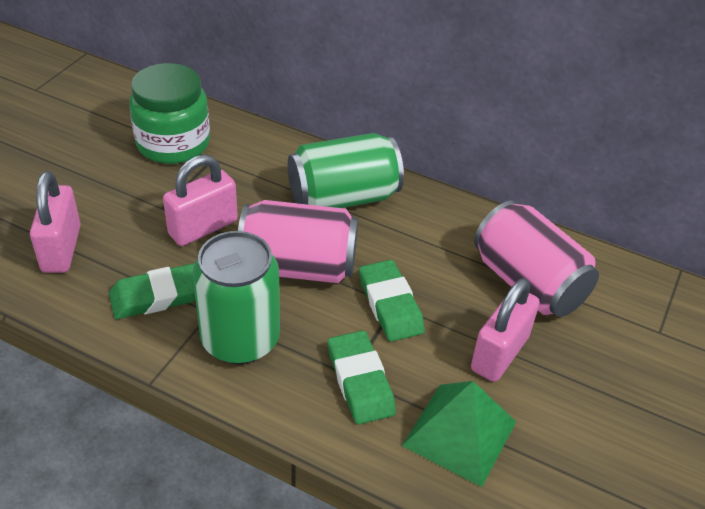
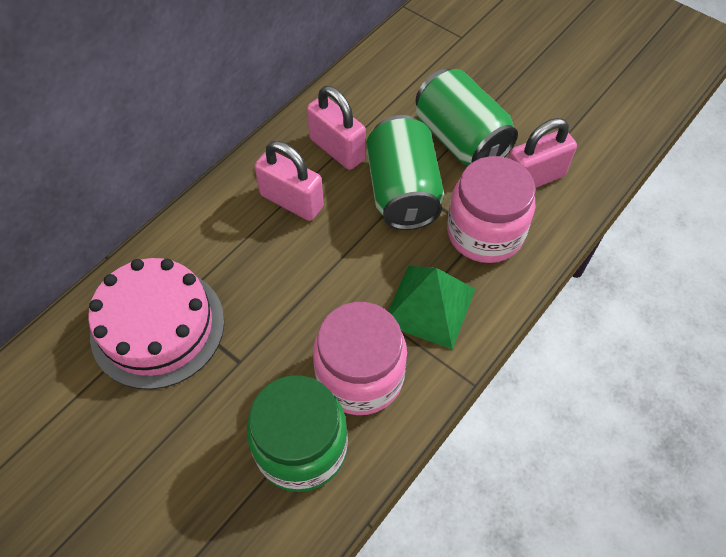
green eraser: 3 -> 0
pink cake: 0 -> 1
pink can: 2 -> 0
pink jar: 0 -> 2

